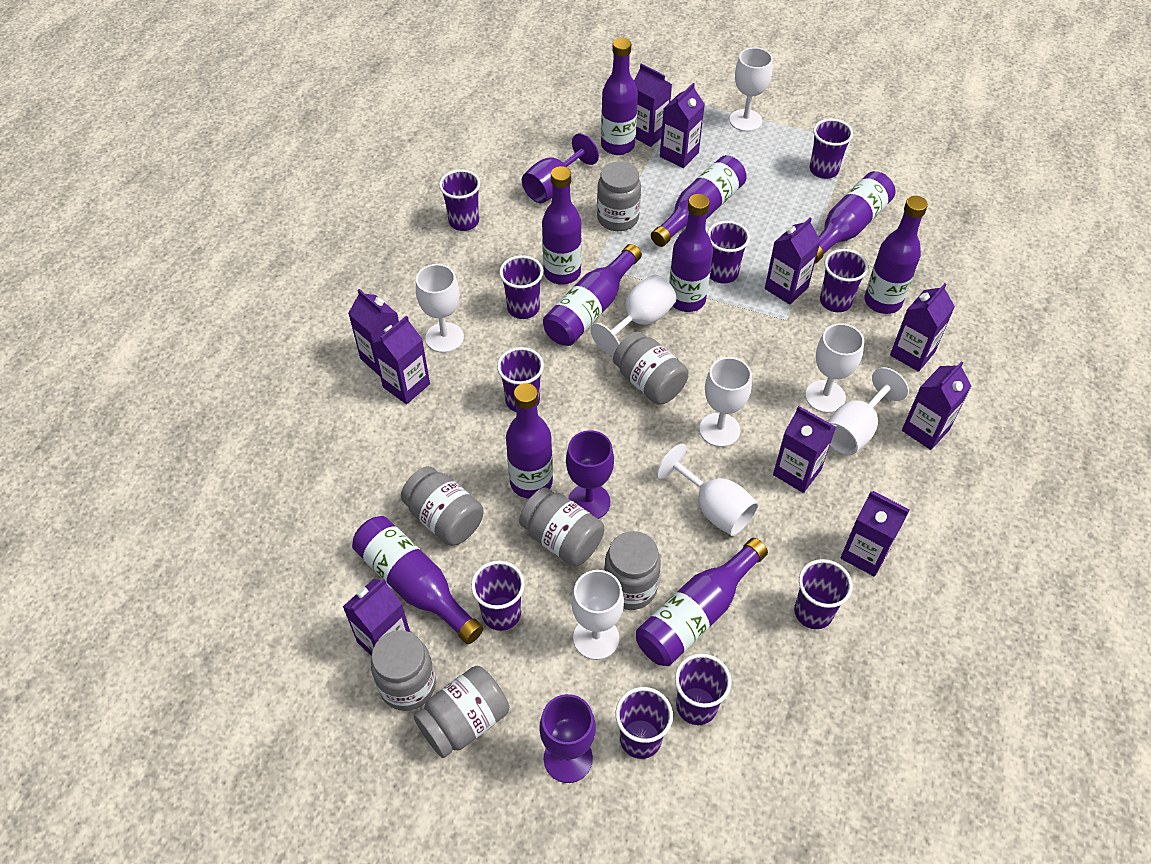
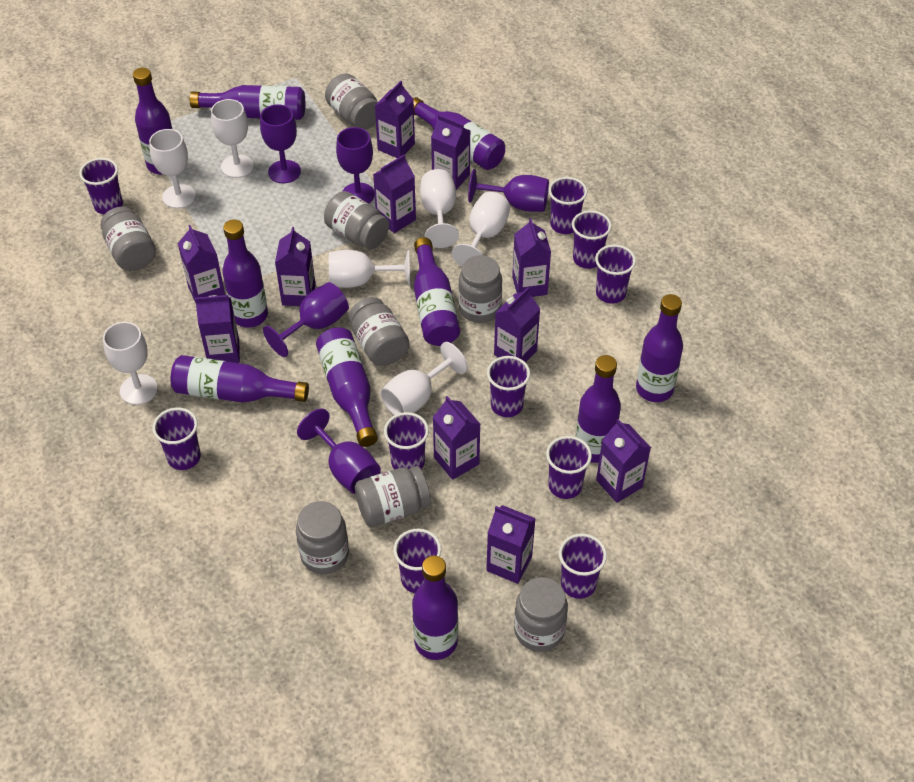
grey jar: 7 -> 8
purple carton: 10 -> 11
purple goblet: 3 -> 5
white goblet: 8 -> 7

